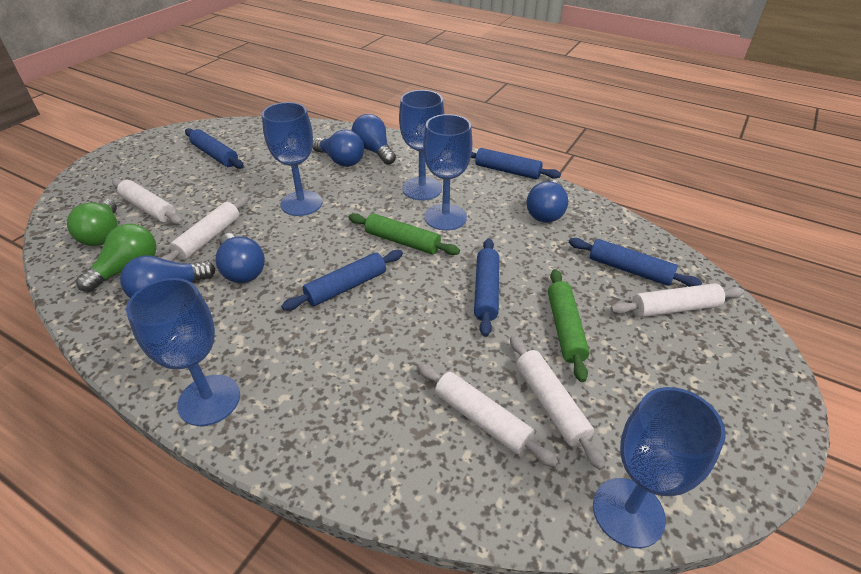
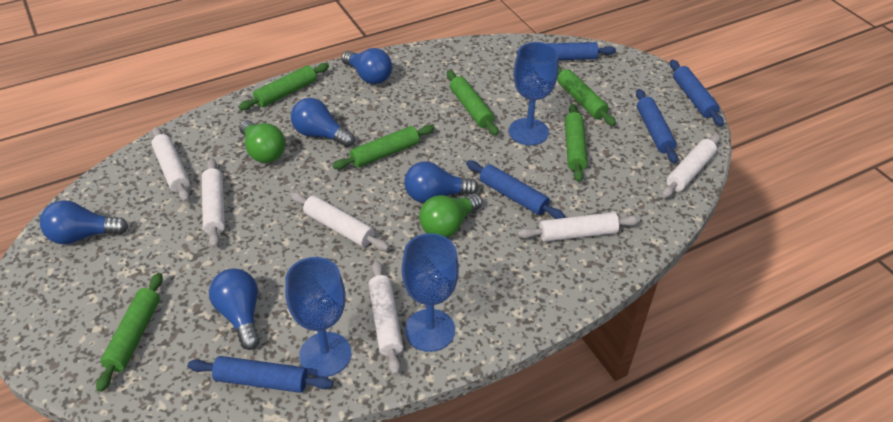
blue goblet: 5 -> 3
green rolling pin: 2 -> 6
white rolling pin: 5 -> 6

